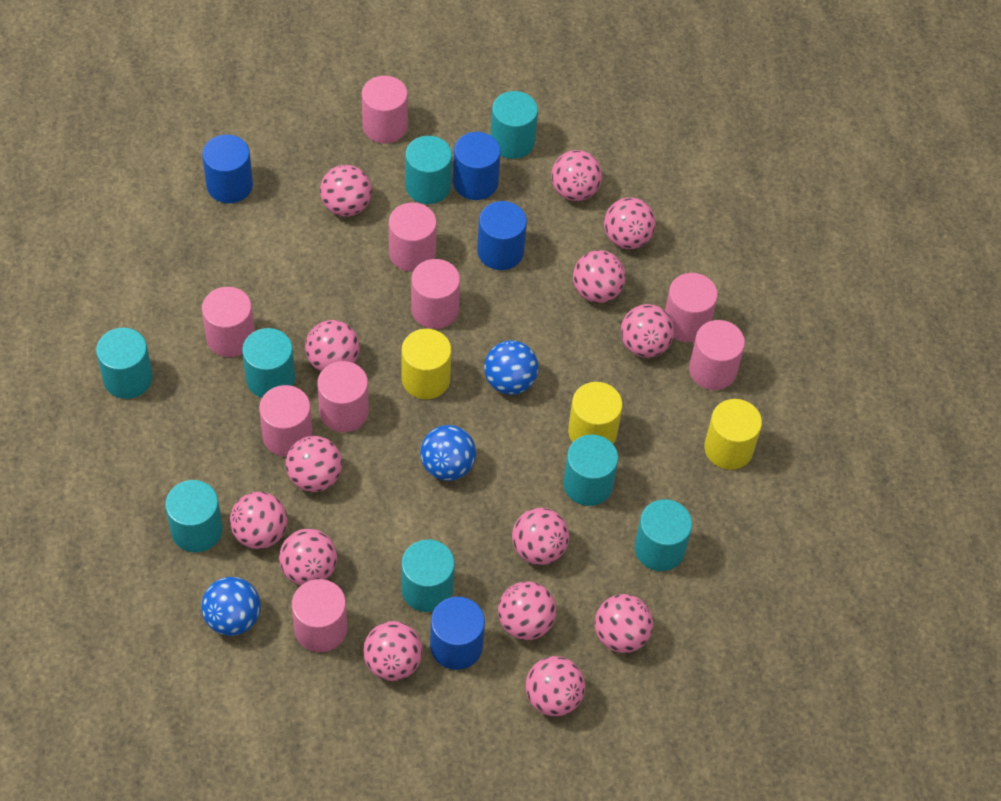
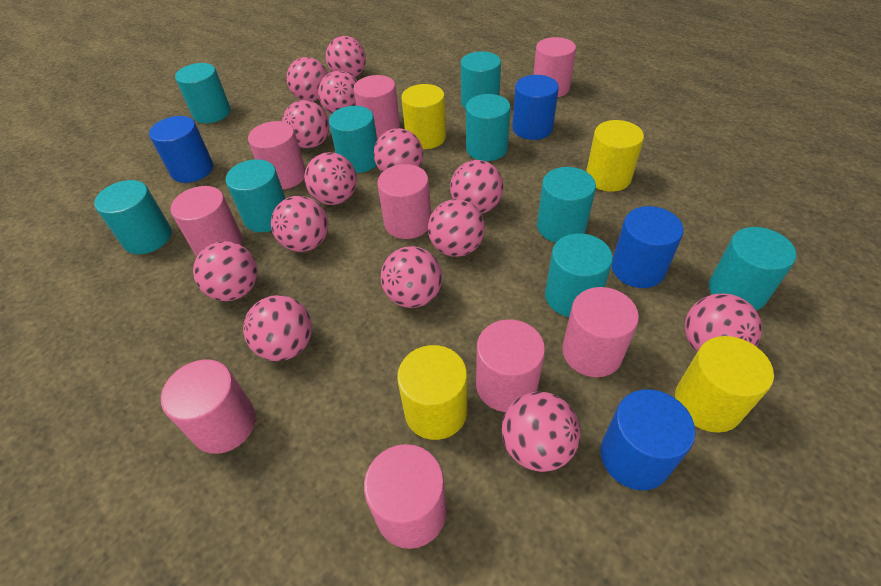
blue ball: 3 -> 0
turquoise cylinder: 8 -> 9
yellow cylinder: 3 -> 4

